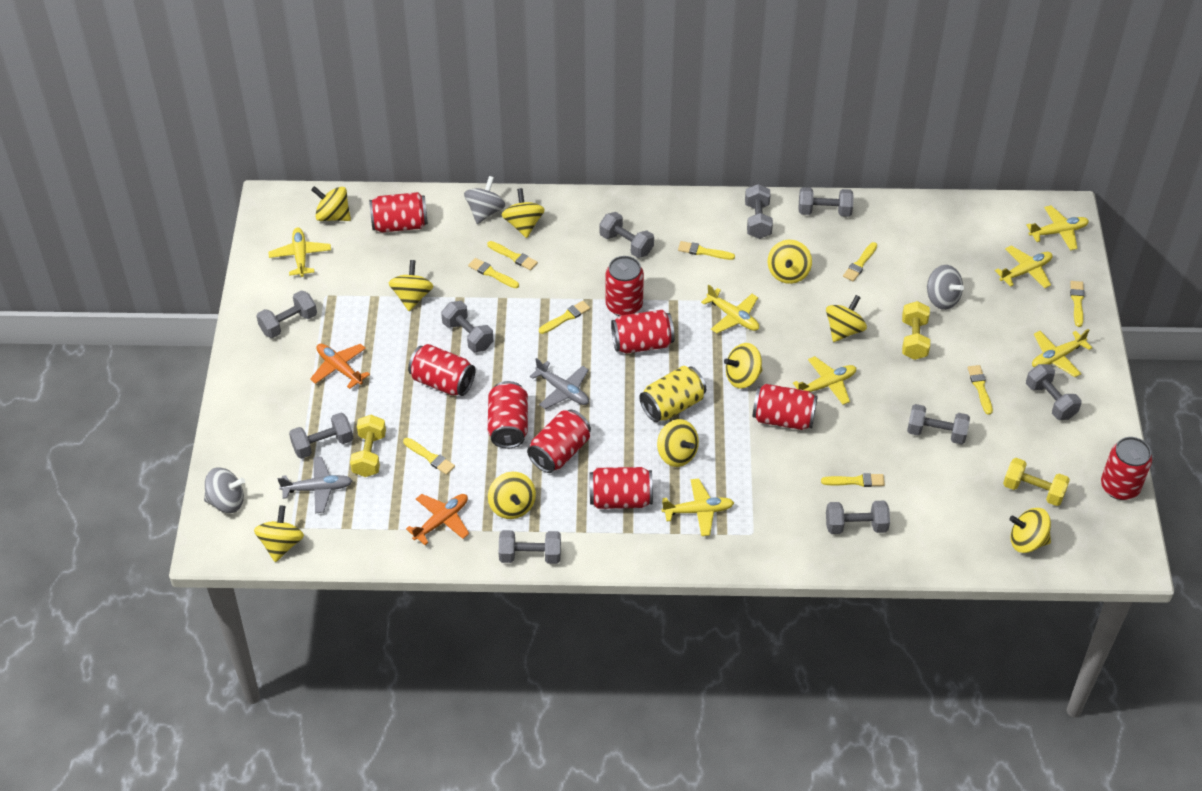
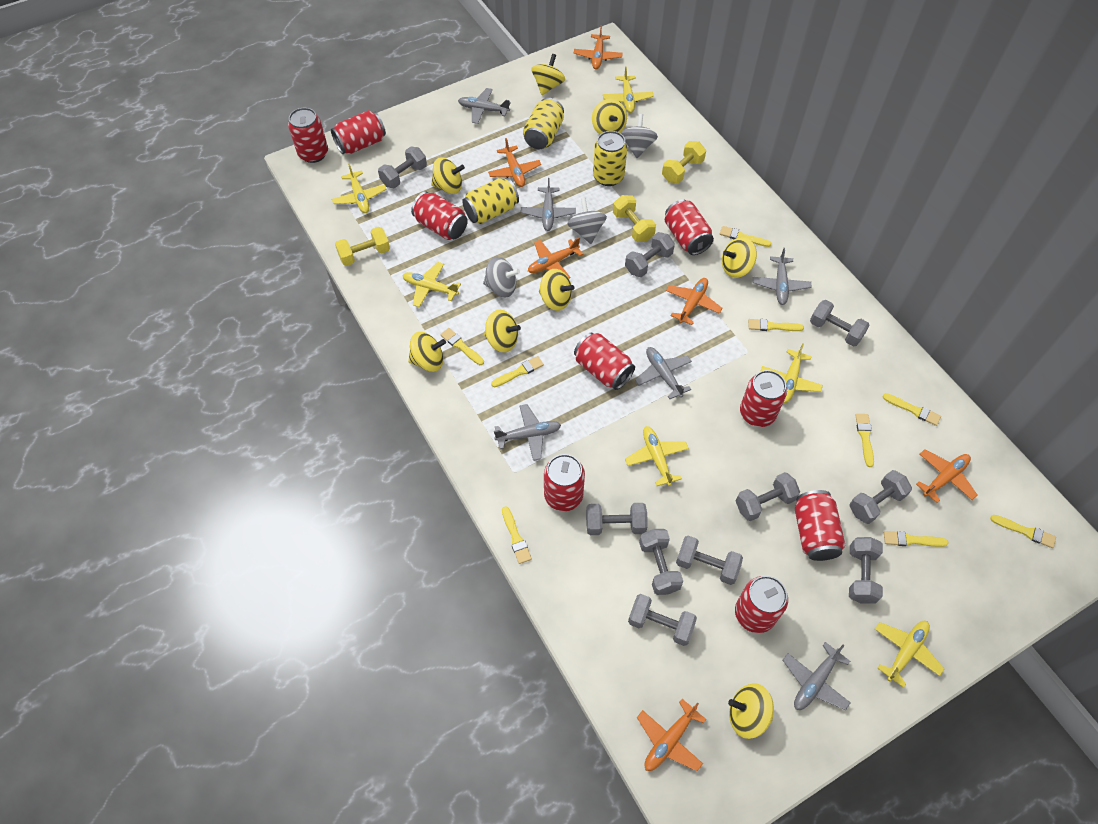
grey plane: 2 -> 6
orange plane: 2 -> 6
yellow can: 1 -> 3
yellow plane: 7 -> 6
yellow spinning top: 10 -> 8

